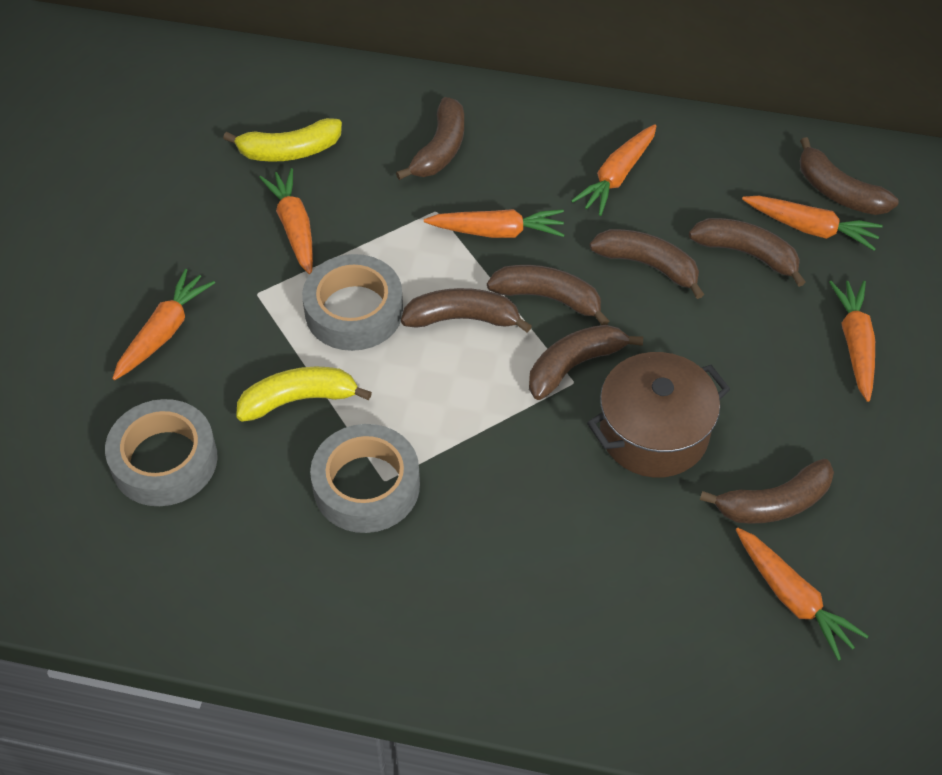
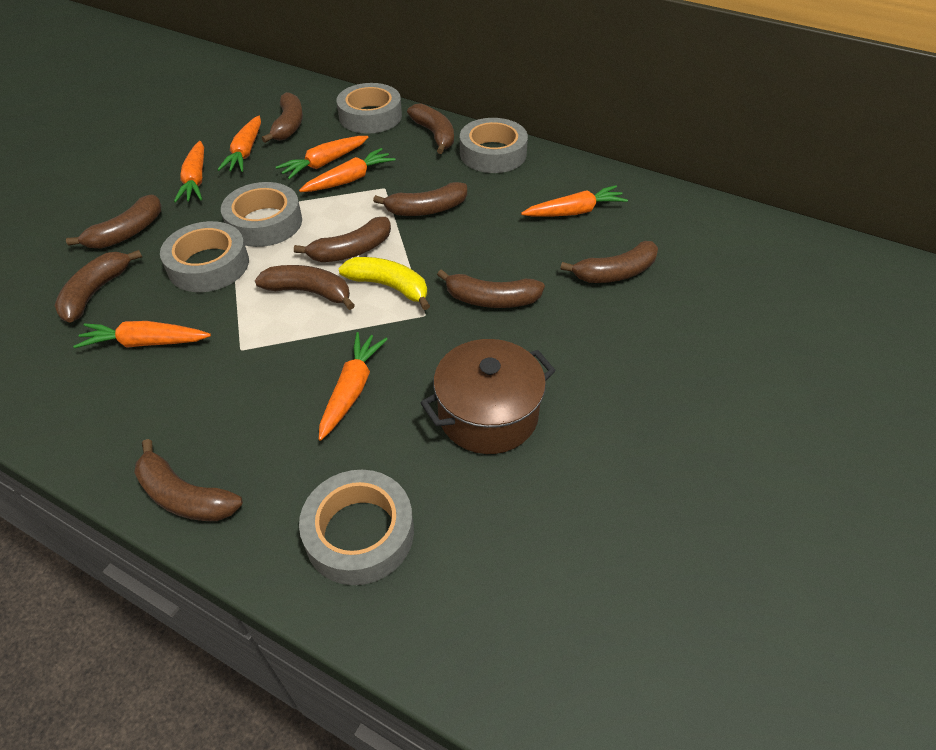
brown banana: 8 -> 10
grey tape: 3 -> 5
yellow banana: 2 -> 1

